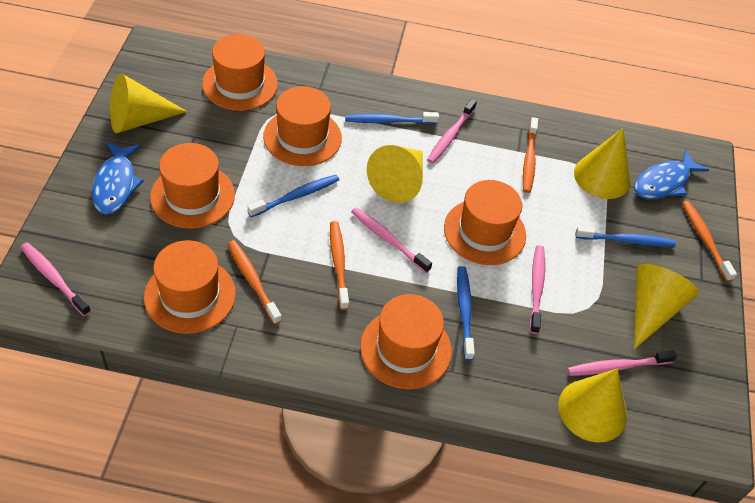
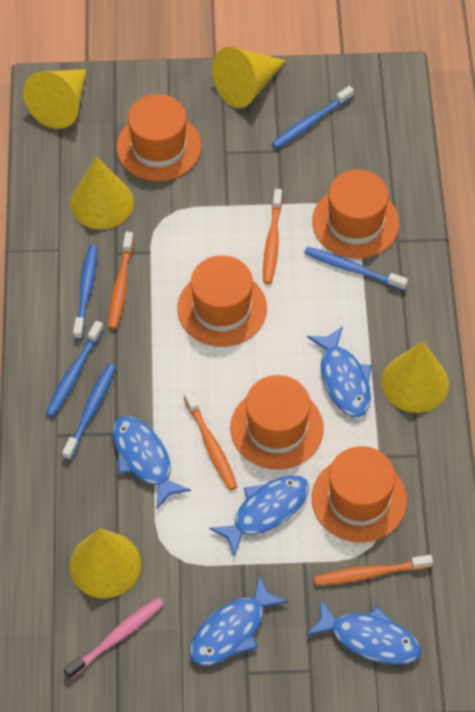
blue fish: 2 -> 5
blue toothbrush: 4 -> 5
orange hat: 6 -> 5
pink toothbrush: 5 -> 1

